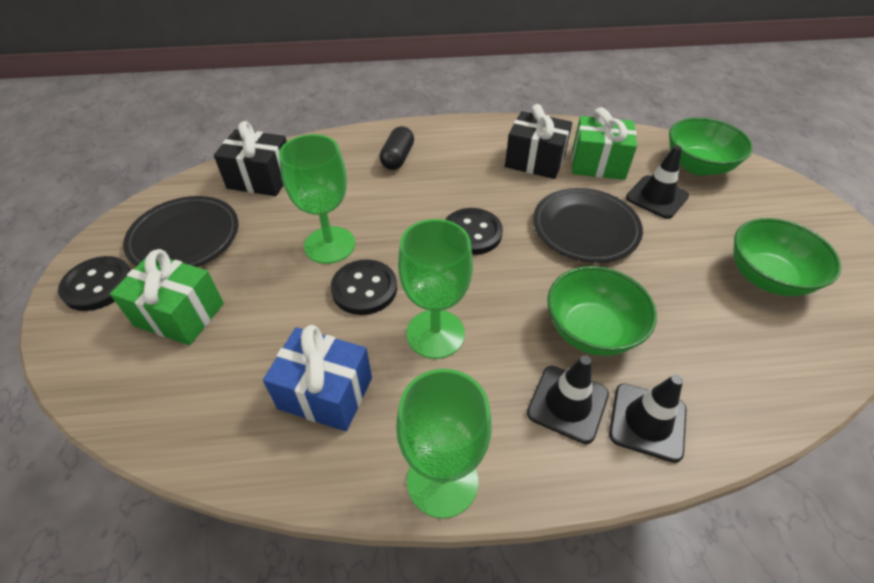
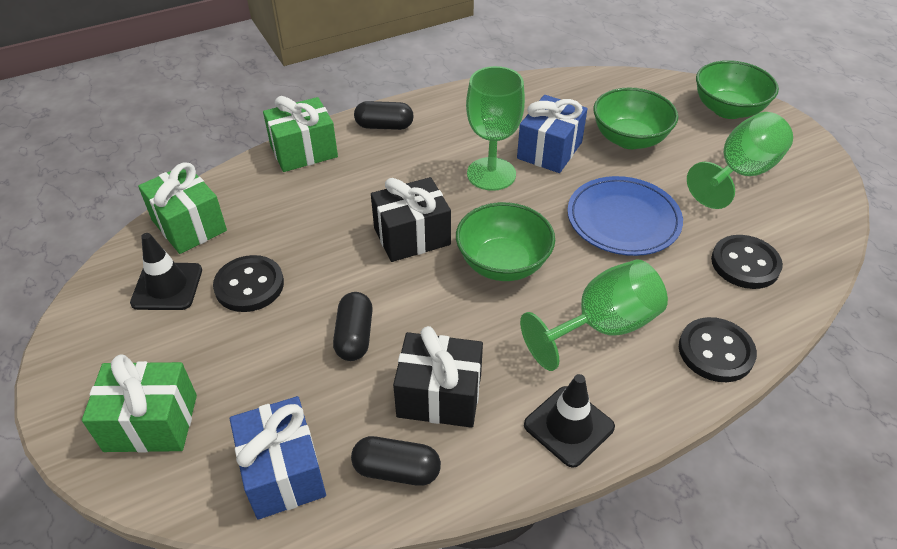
black capsule: 1 -> 3
black plate: 2 -> 0
black traffic cone: 3 -> 2
blue gift: 1 -> 2
blue plate: 0 -> 1
green gift: 2 -> 3

